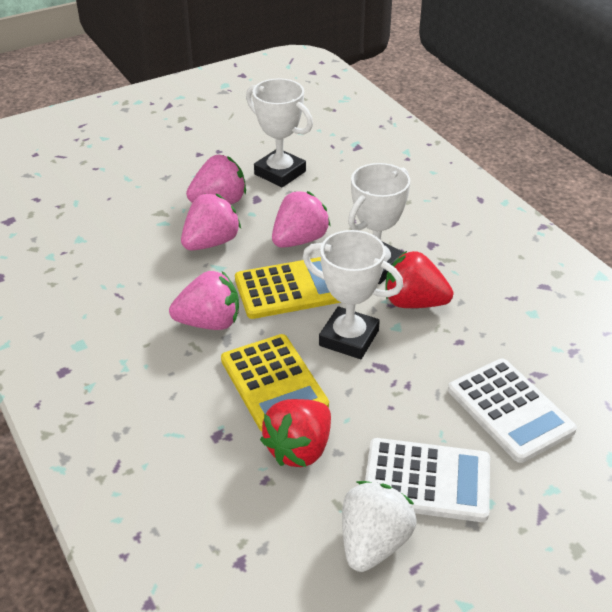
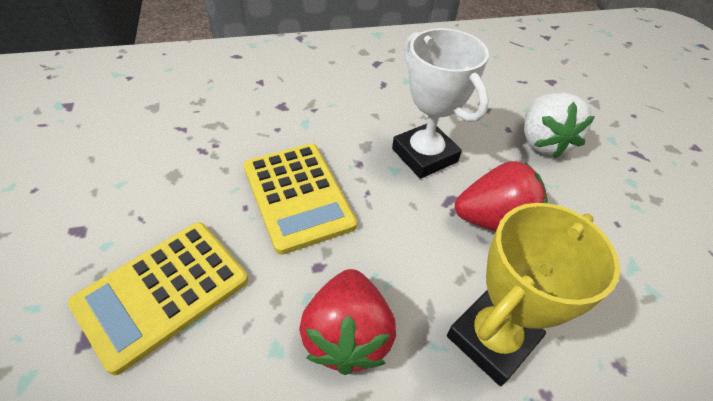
pink strawberry: 4 -> 0
white calculator: 2 -> 0
white trophy: 3 -> 1
yellow trophy: 0 -> 1

